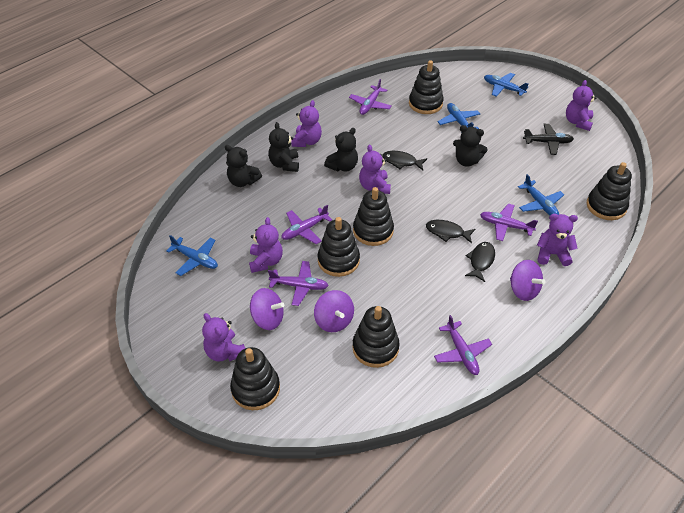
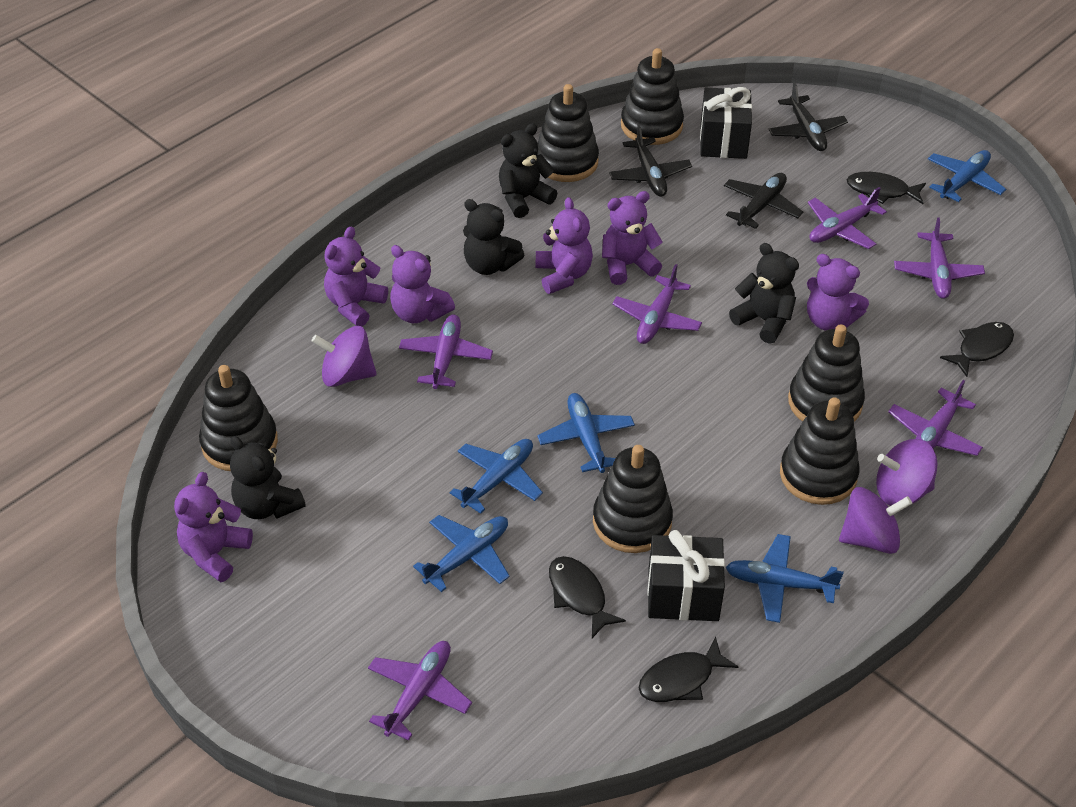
black fish: 3 -> 4
black gift: 0 -> 2
black plane: 1 -> 3
blue plane: 4 -> 5
purple plane: 5 -> 6

